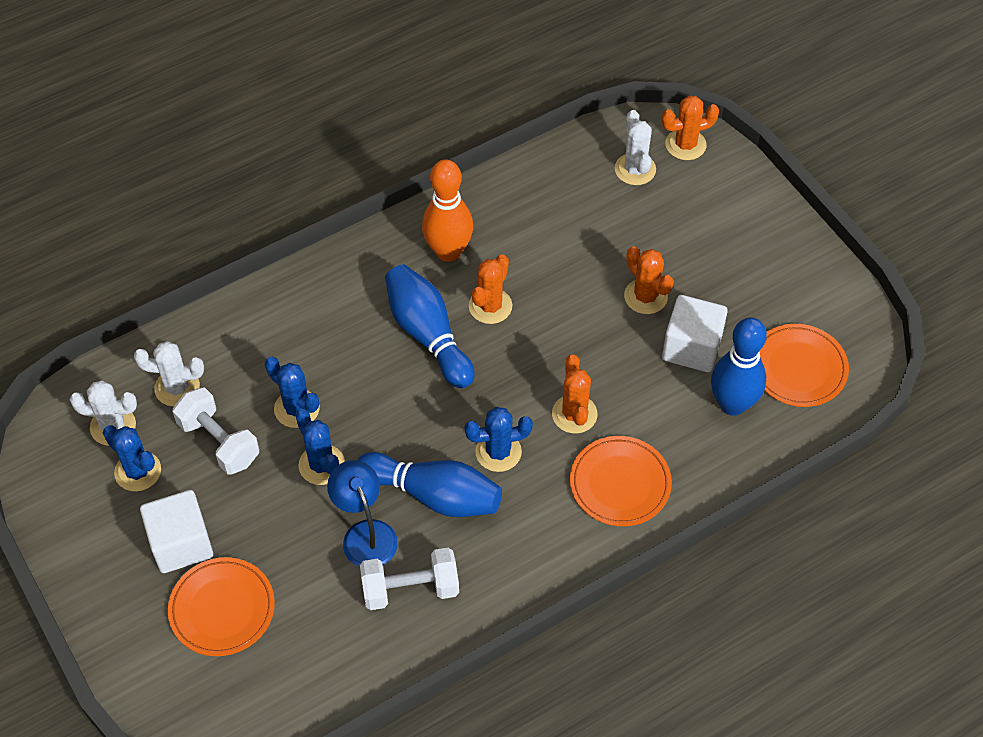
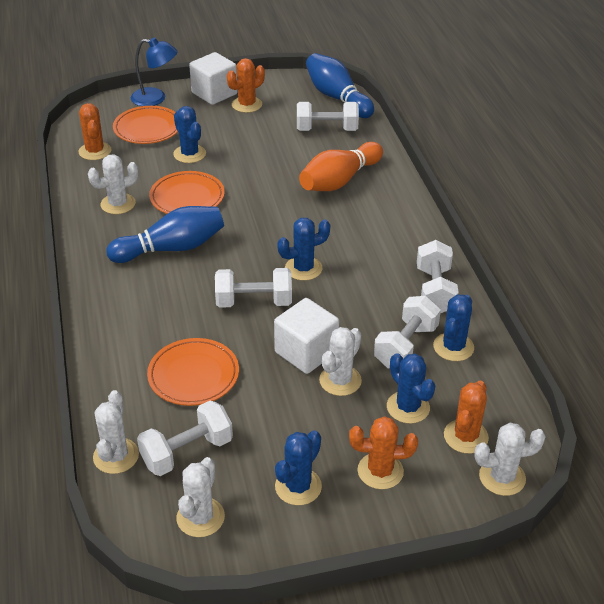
blue bowling pin: 3 -> 2
blue cactus: 4 -> 5
white cactus: 3 -> 5
white dumbbell: 2 -> 5

